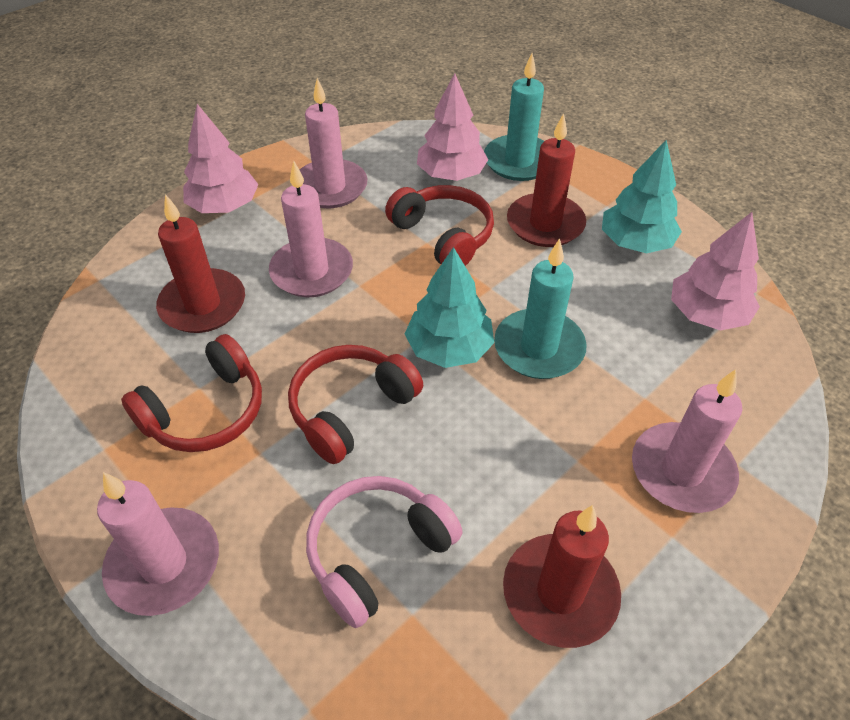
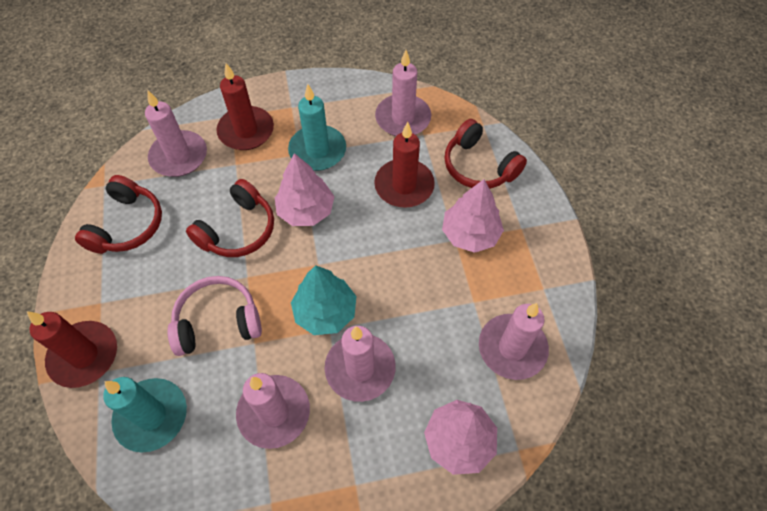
pink candle: 4 -> 5
turquoise tree: 2 -> 1

